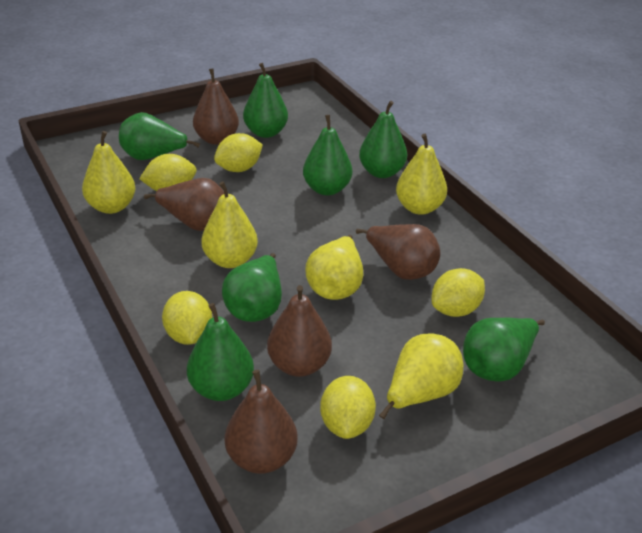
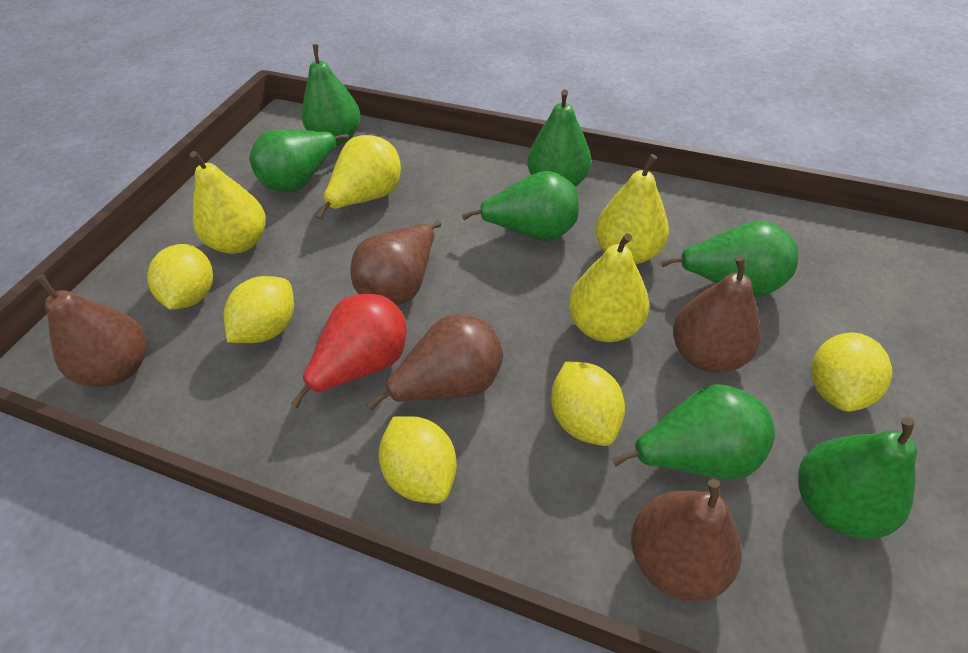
red pear: 0 -> 1
yellow pear: 5 -> 4

